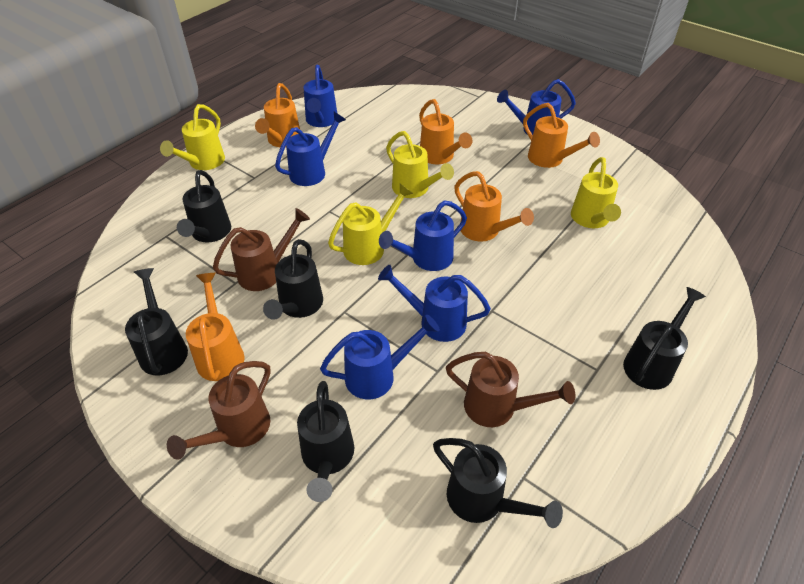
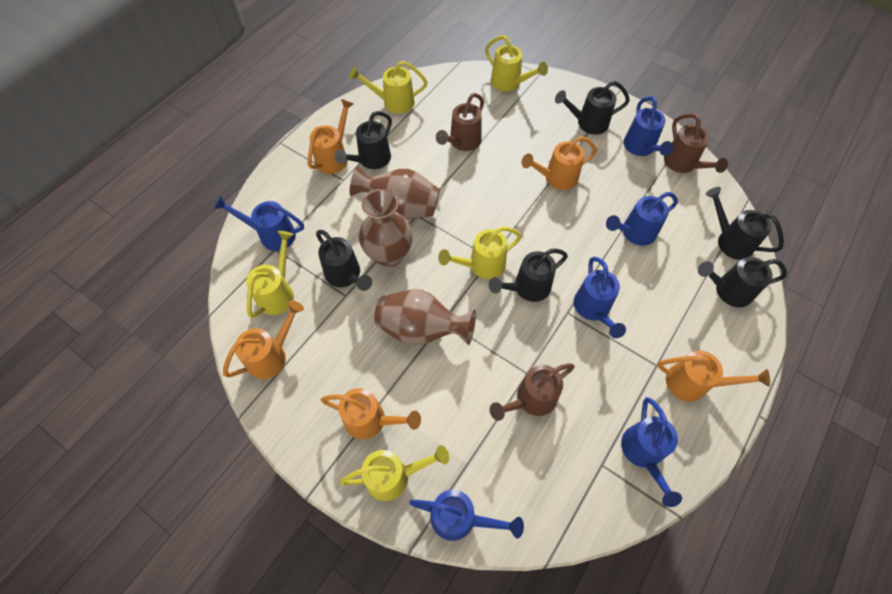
brown vase: 0 -> 3
yellow watering can: 4 -> 5

